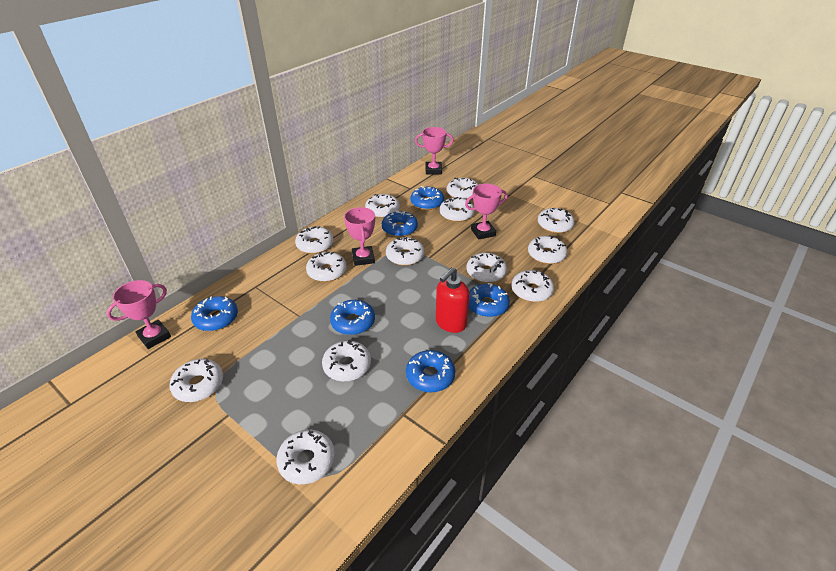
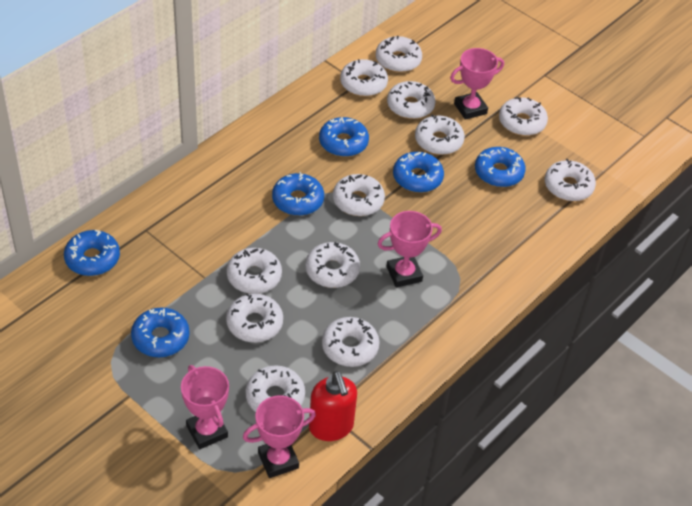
white donut: 13 -> 12

